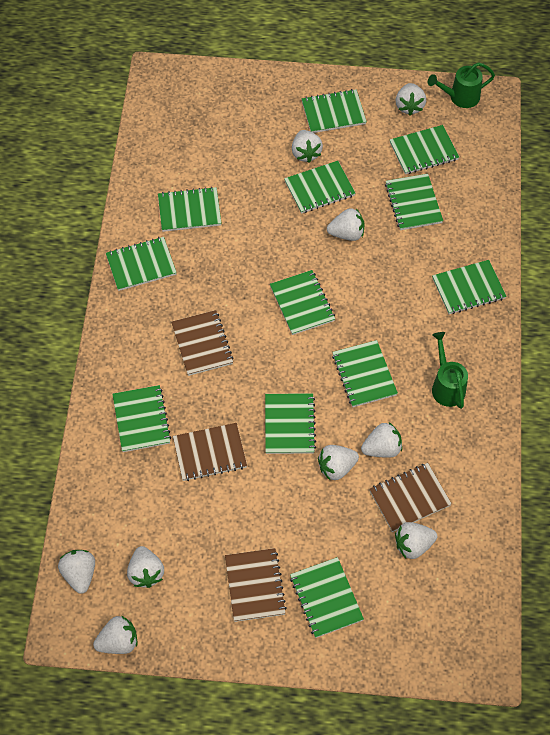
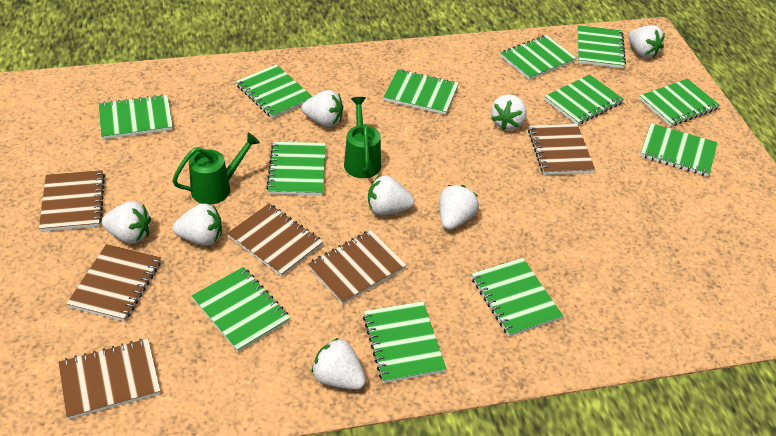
brown notebook: 4 -> 6
white strawberry: 9 -> 8

